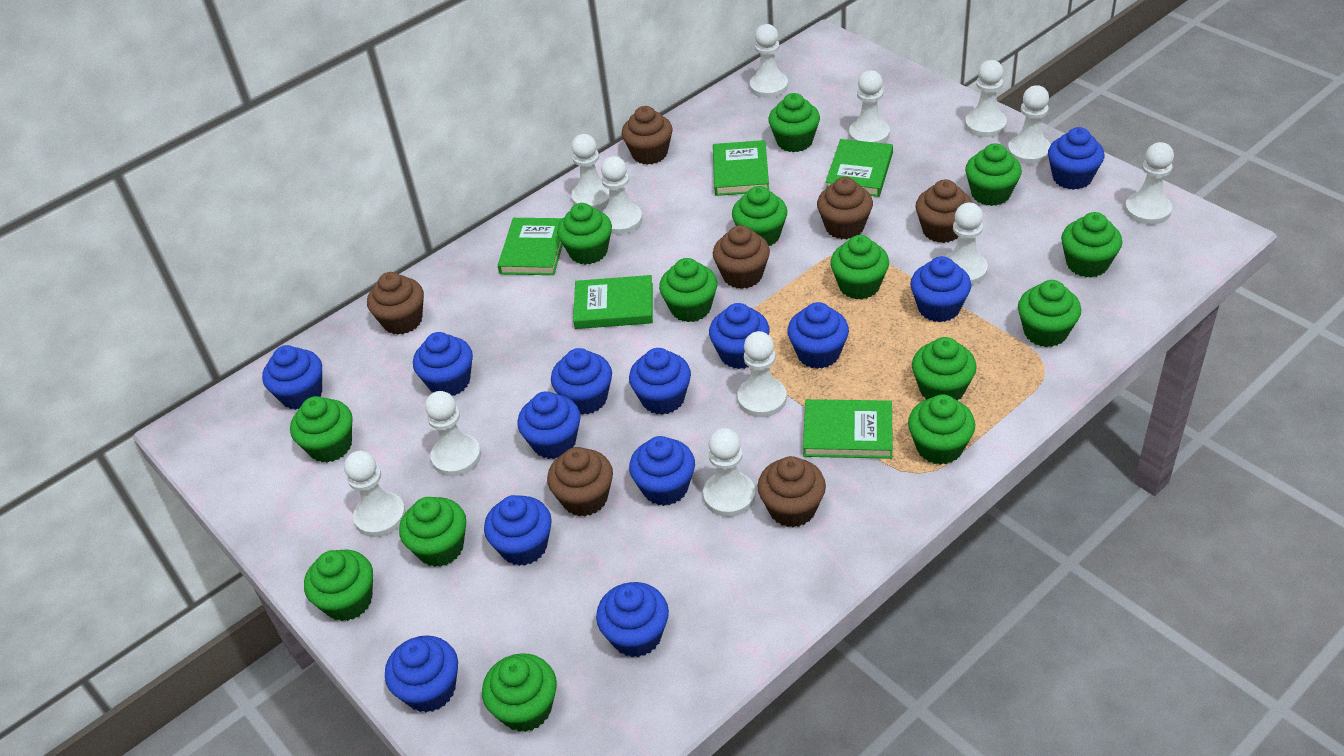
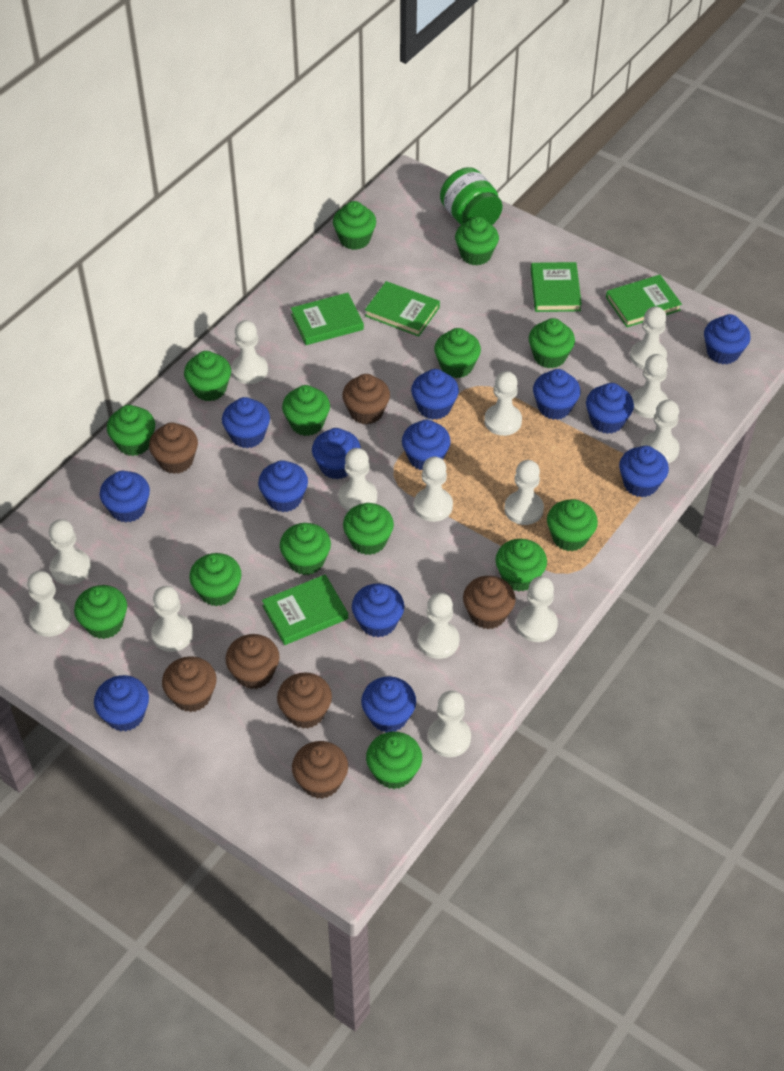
green jar: 0 -> 1
white pawn: 12 -> 14

